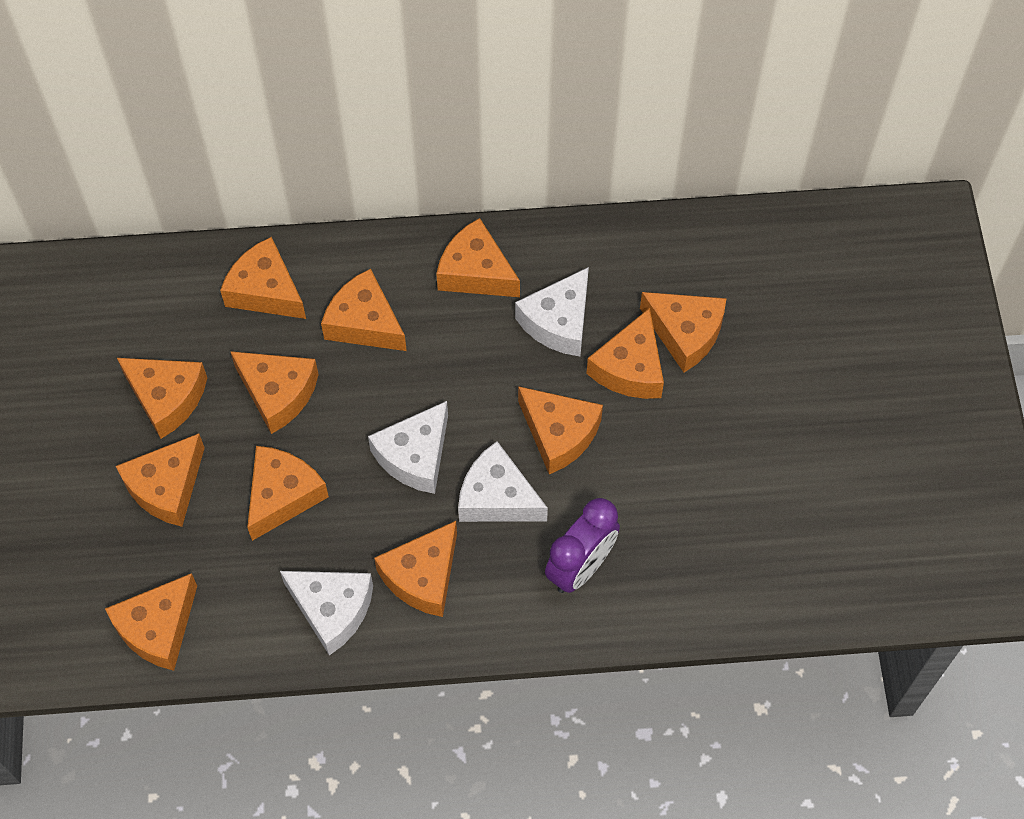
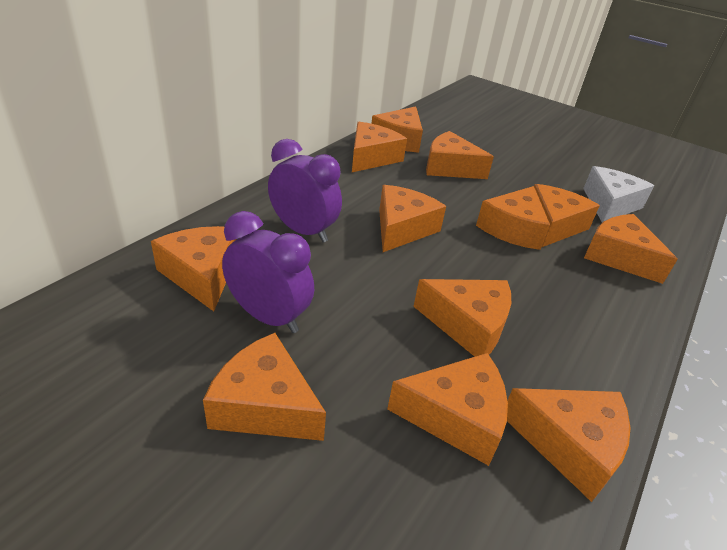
purple clock: 1 -> 2
white cheese: 4 -> 1

